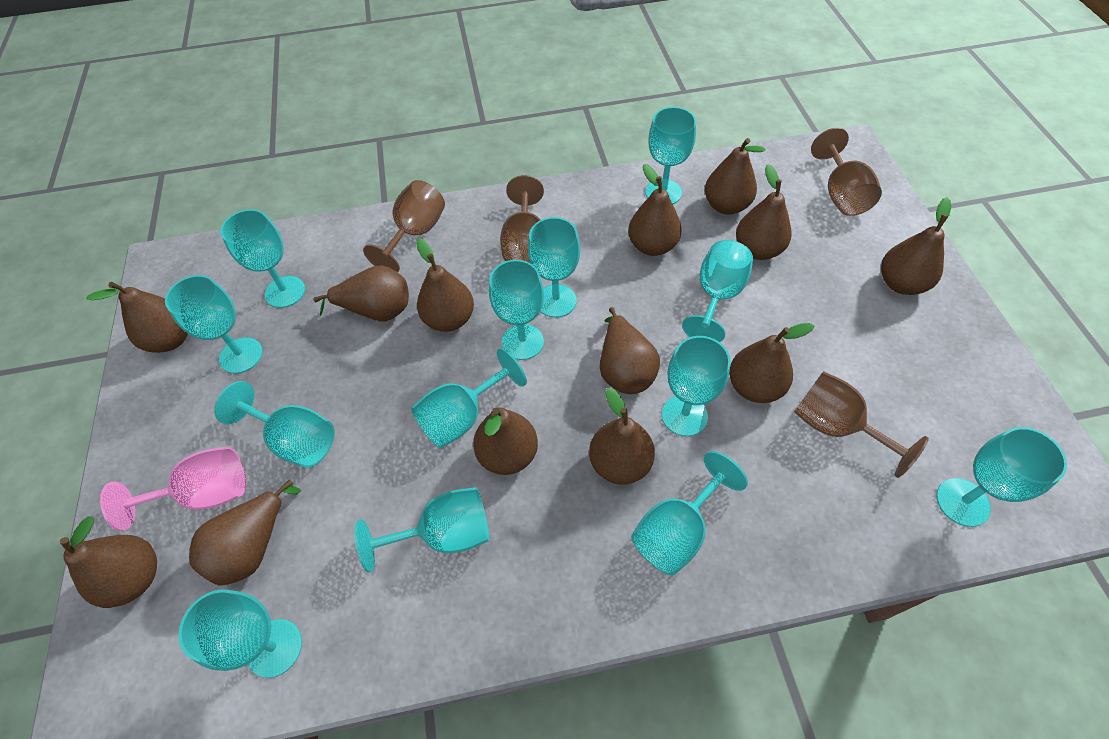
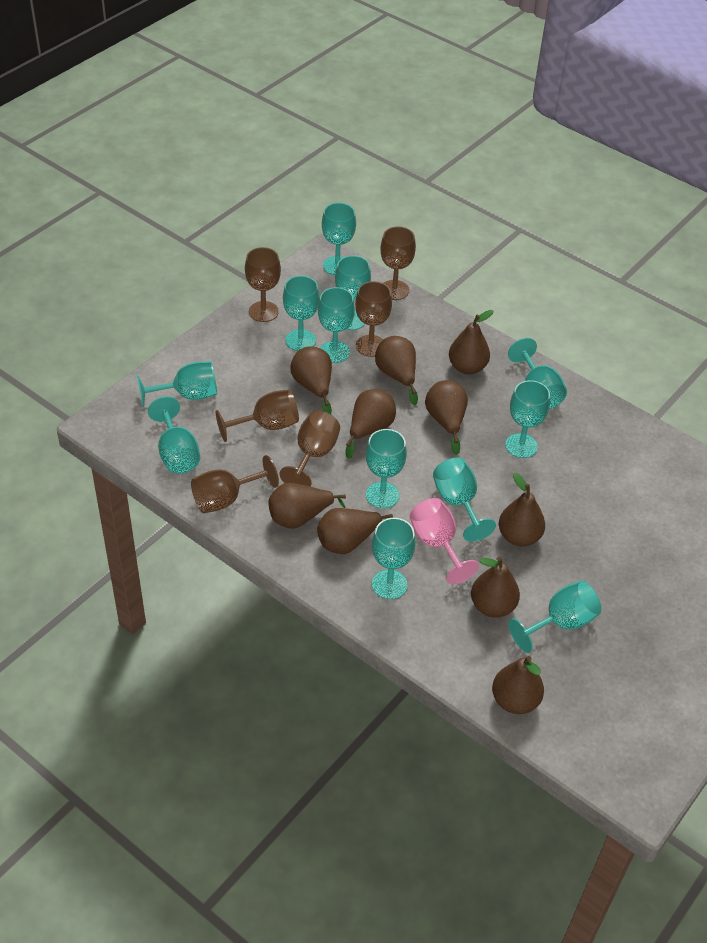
brown goblet: 4 -> 6
brown pear: 13 -> 10
turquoise goblet: 13 -> 12

